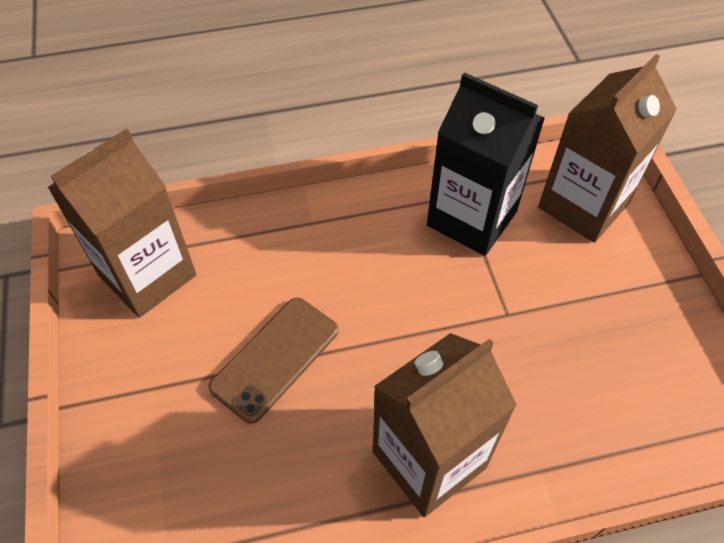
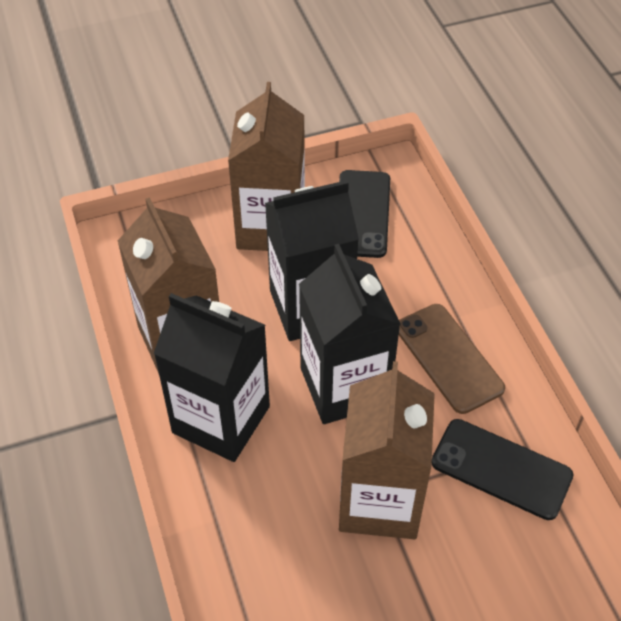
black carton: 1 -> 3
black phone: 0 -> 2

